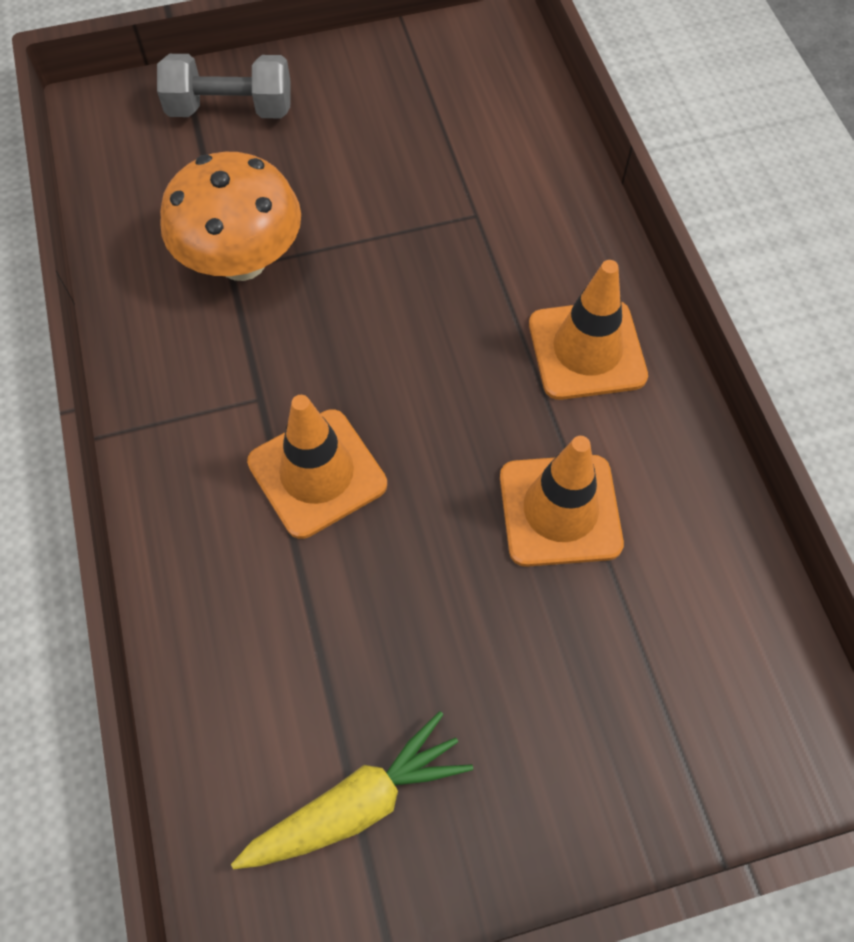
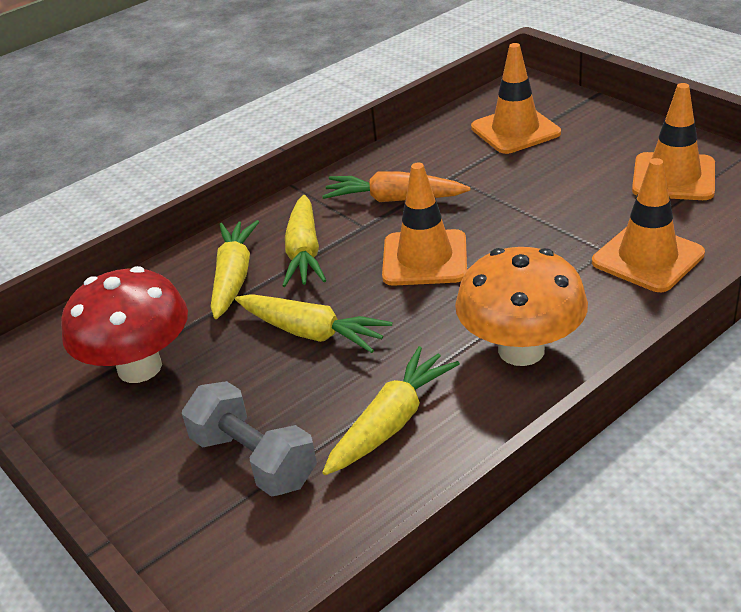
orange carrot: 0 -> 1
orange traffic cone: 3 -> 4
red mushroom: 0 -> 1
yellow carrot: 1 -> 4

